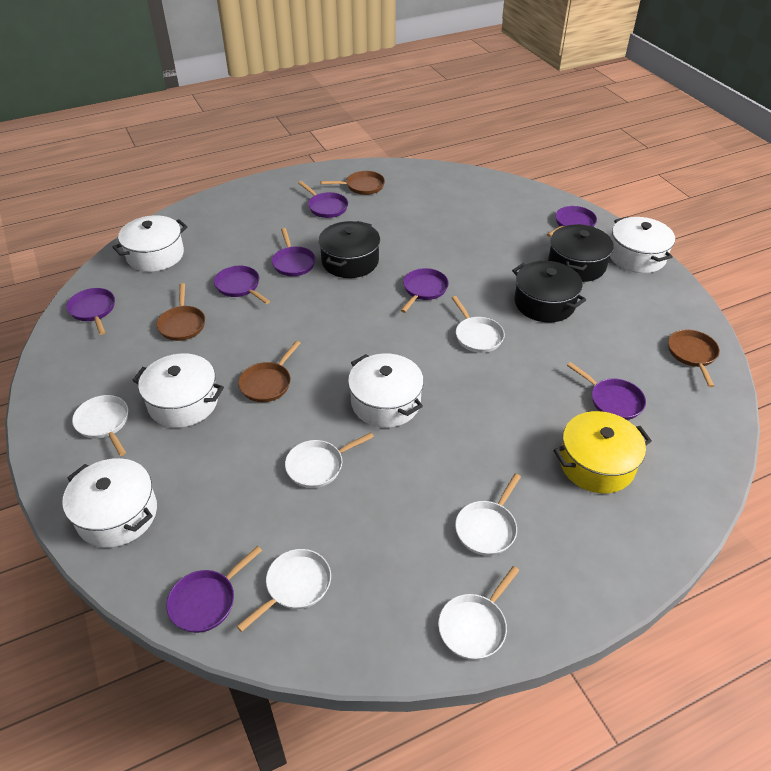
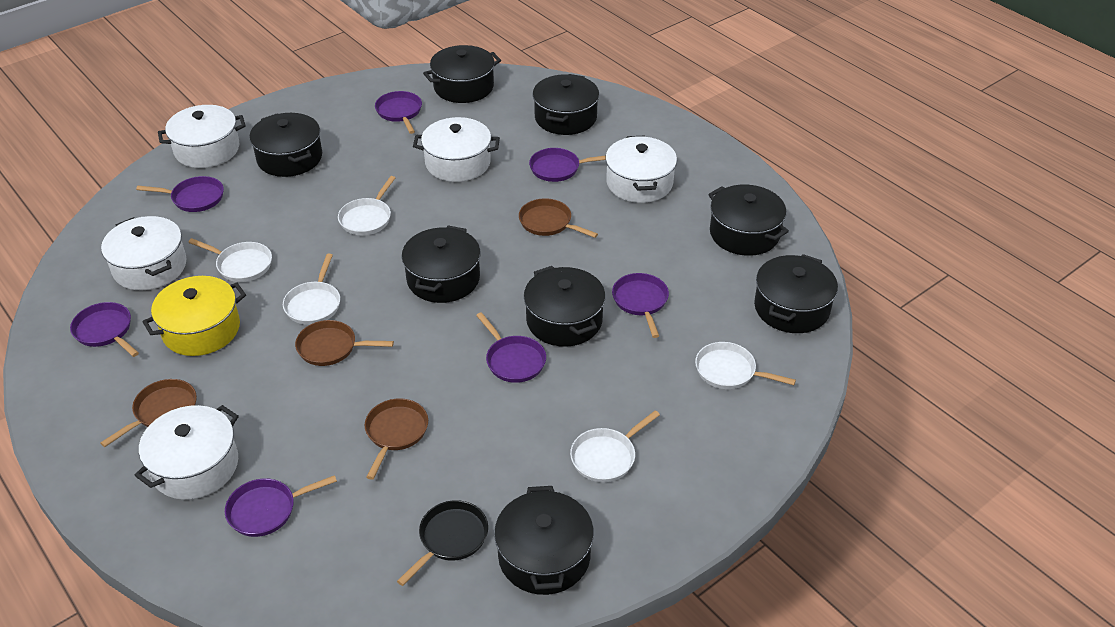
black pan: 0 -> 1
black pot: 3 -> 8
purple pan: 8 -> 7
white pan: 6 -> 5

